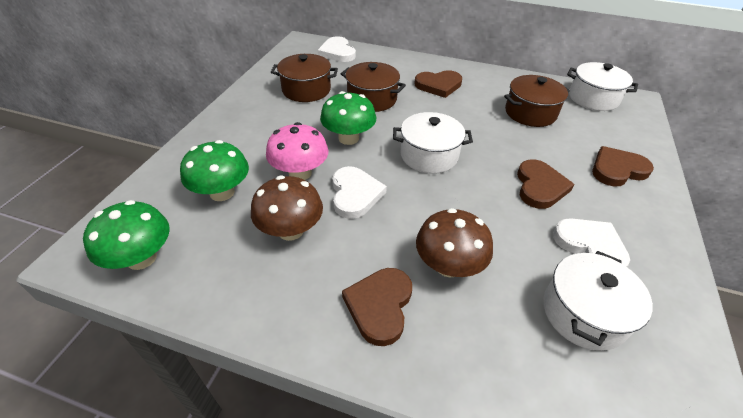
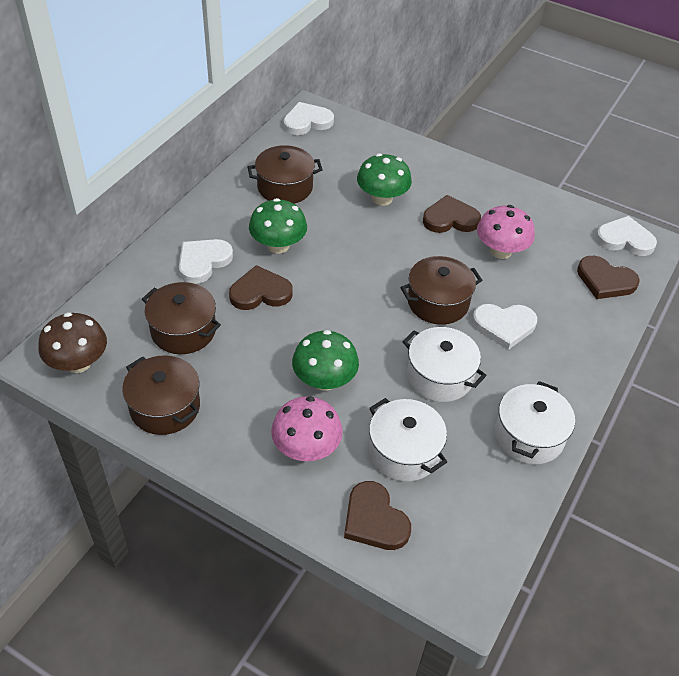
brown mushroom: 2 -> 1
brown pot: 3 -> 4
pink mushroom: 1 -> 2
white heart: 3 -> 4

